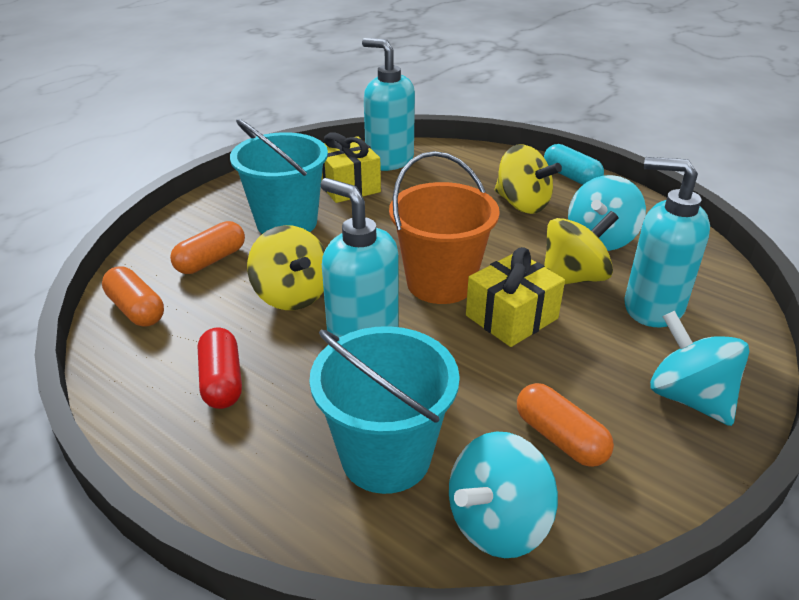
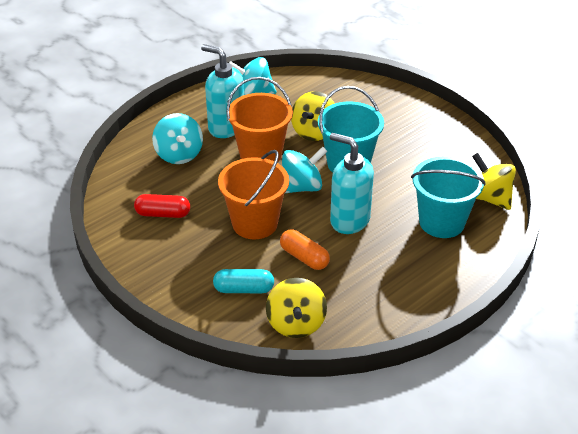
orange bucket: 1 -> 2
orange capsule: 3 -> 1
turquoise soap dispenser: 3 -> 2
yellow gift: 2 -> 0

